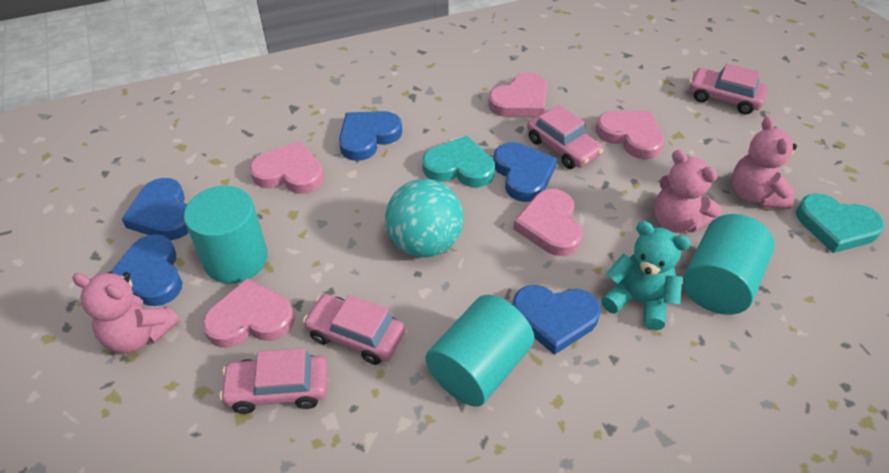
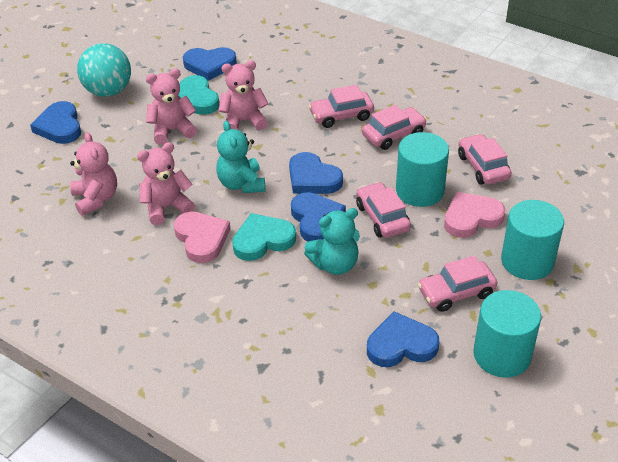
pink car: 4 -> 5
pink heart: 5 -> 2
pink teddy bear: 3 -> 4
turquoise teddy bear: 1 -> 2

